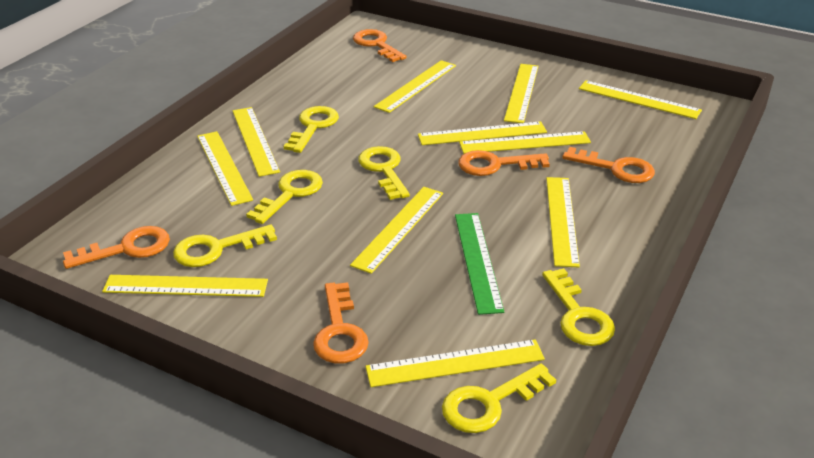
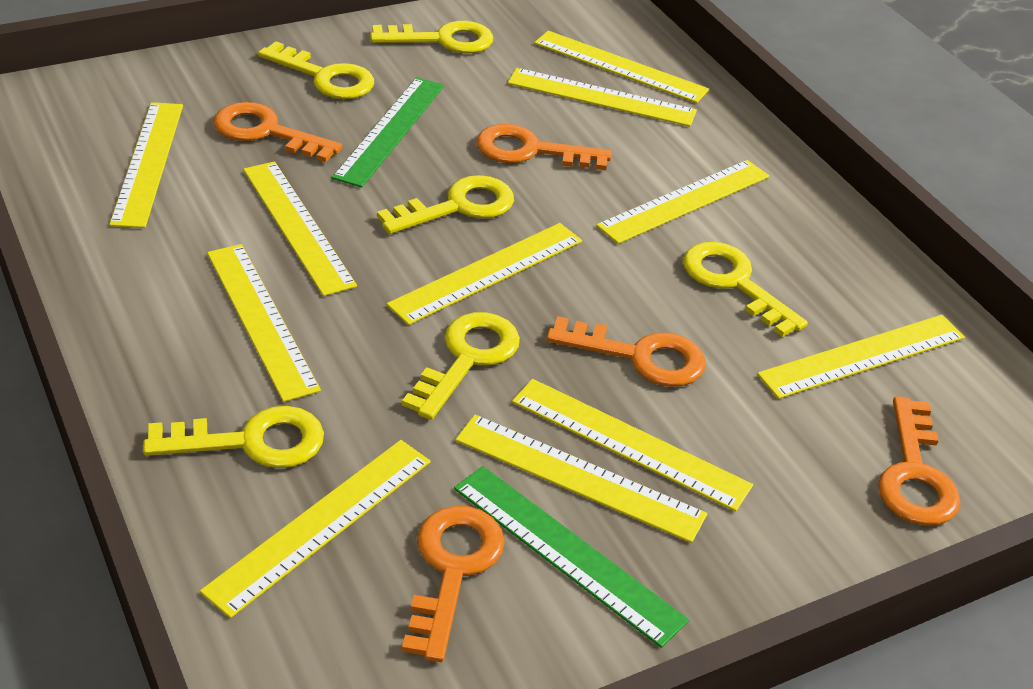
green ruler: 1 -> 2

